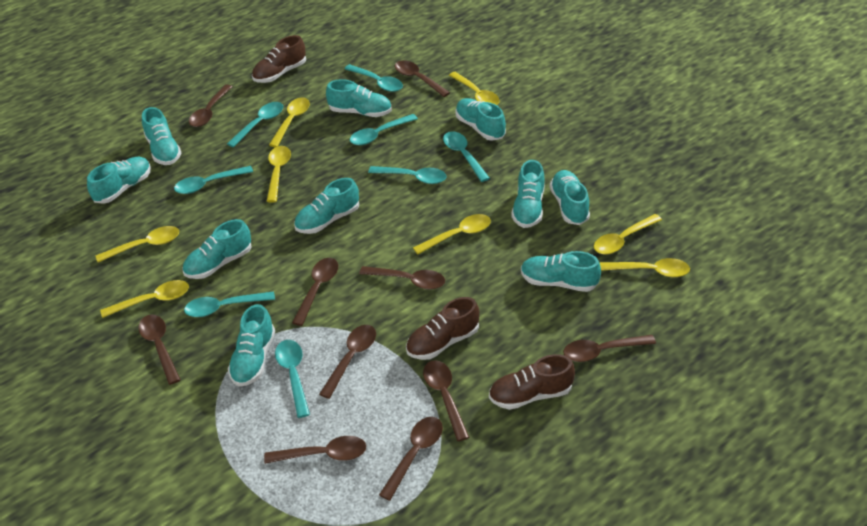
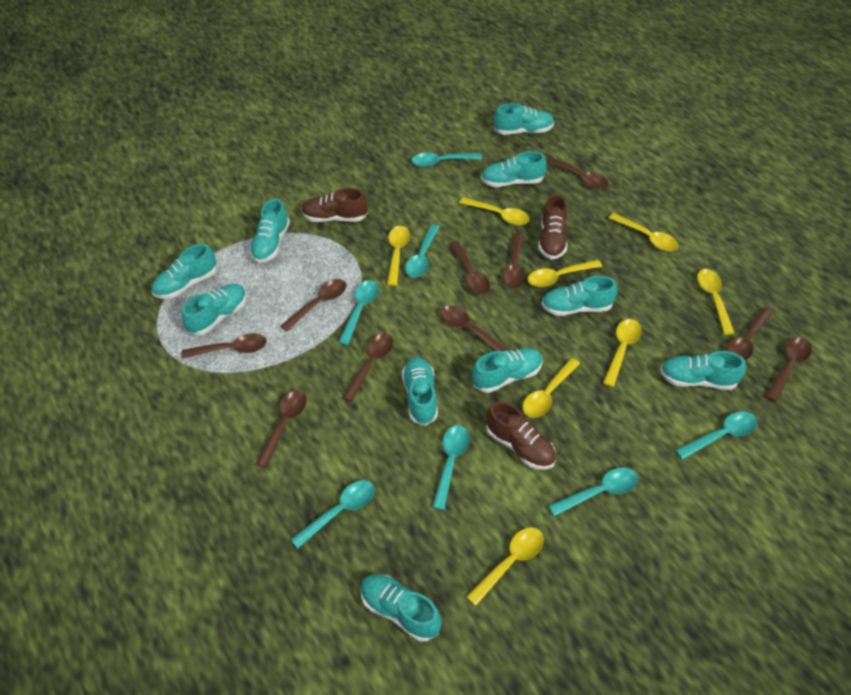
turquoise spoon: 8 -> 7

